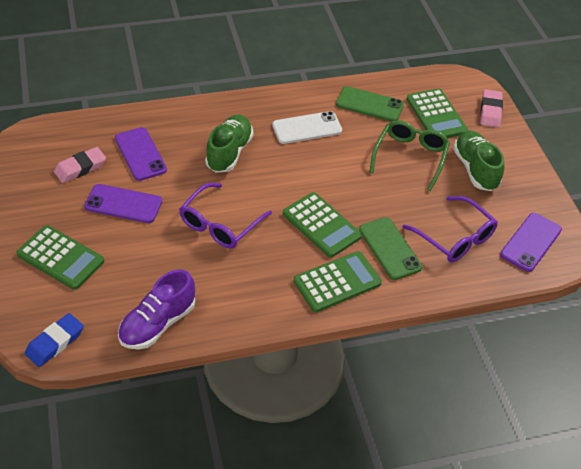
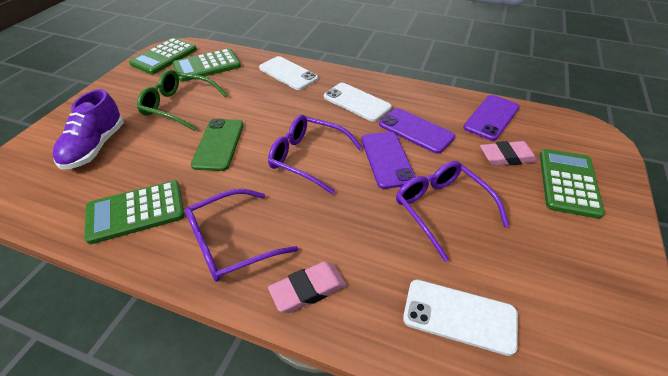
blue eraser: 1 -> 0
green phone: 2 -> 1
green shoe: 2 -> 0
purple glasses: 2 -> 3
white phone: 1 -> 3

